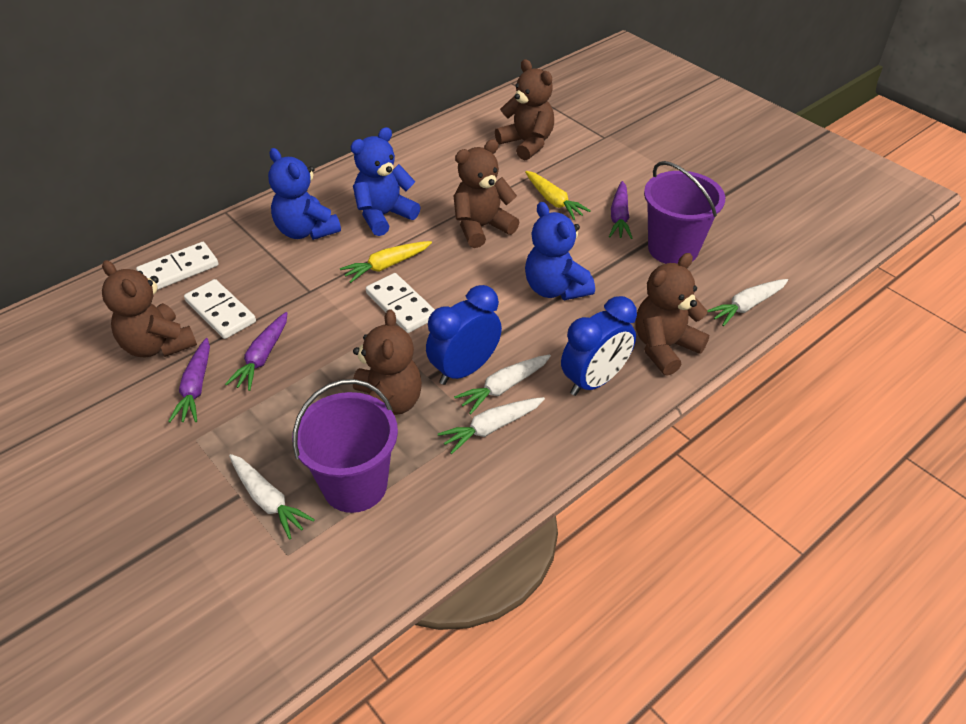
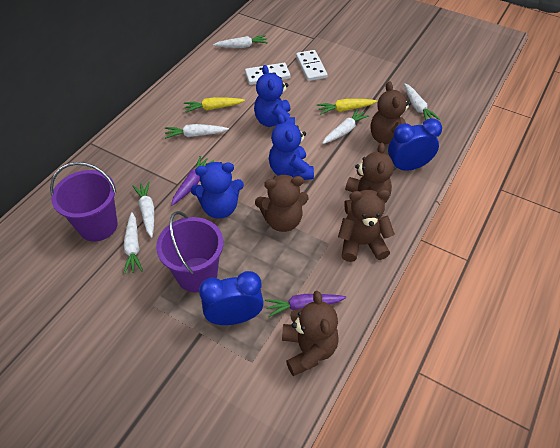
purple carrot: 3 -> 2
white carrot: 4 -> 6
white domino: 3 -> 2

